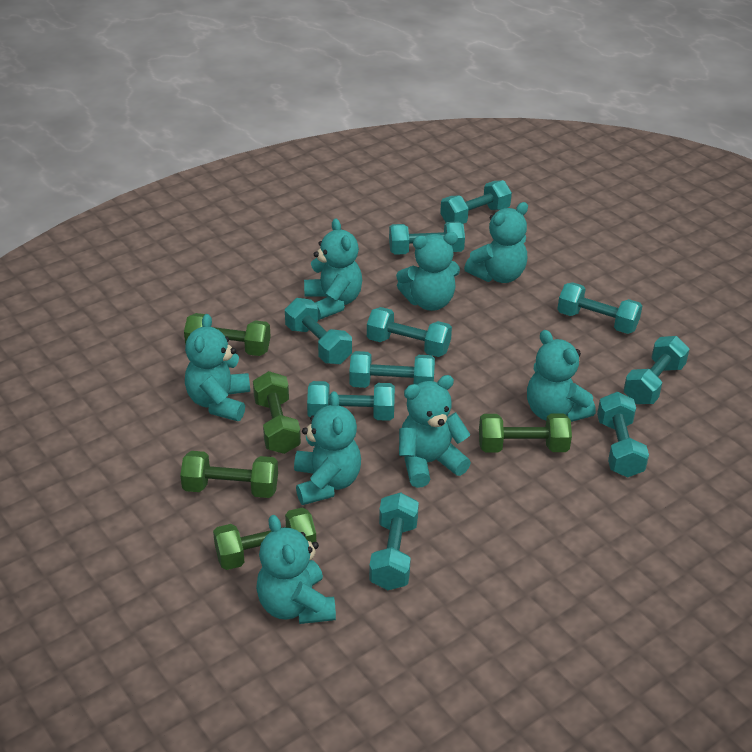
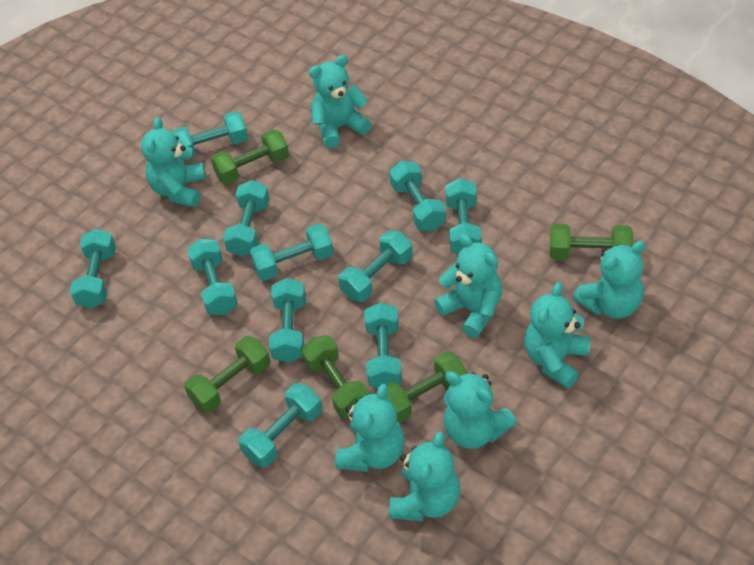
turquoise dumbbell: 10 -> 11

